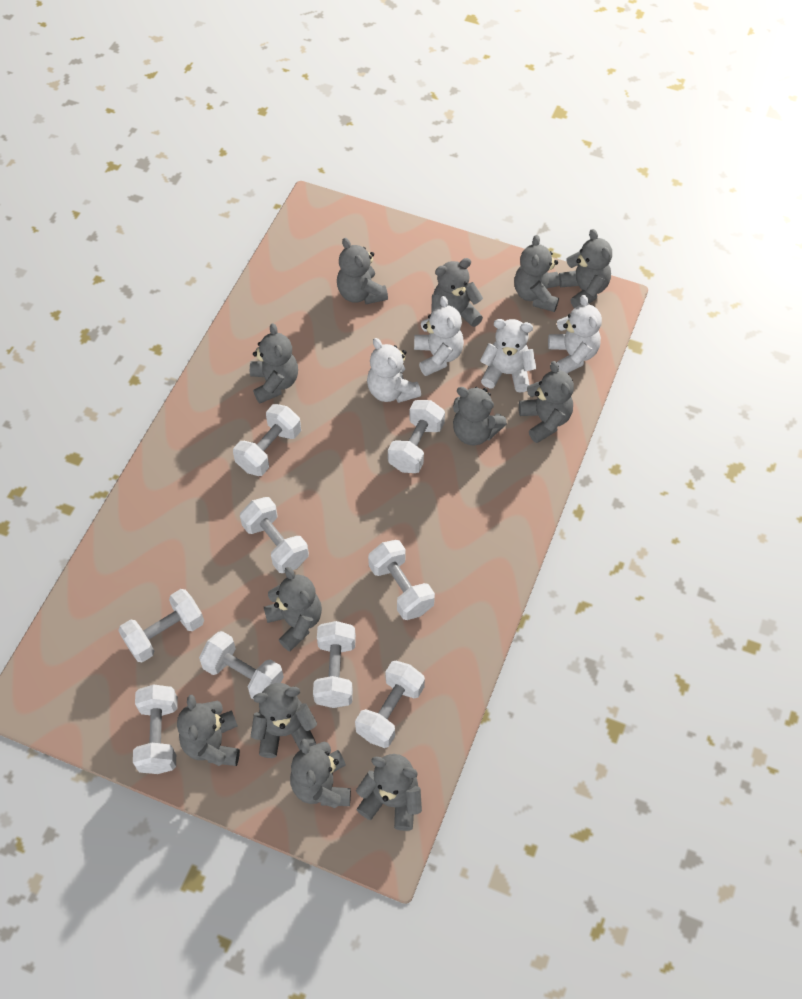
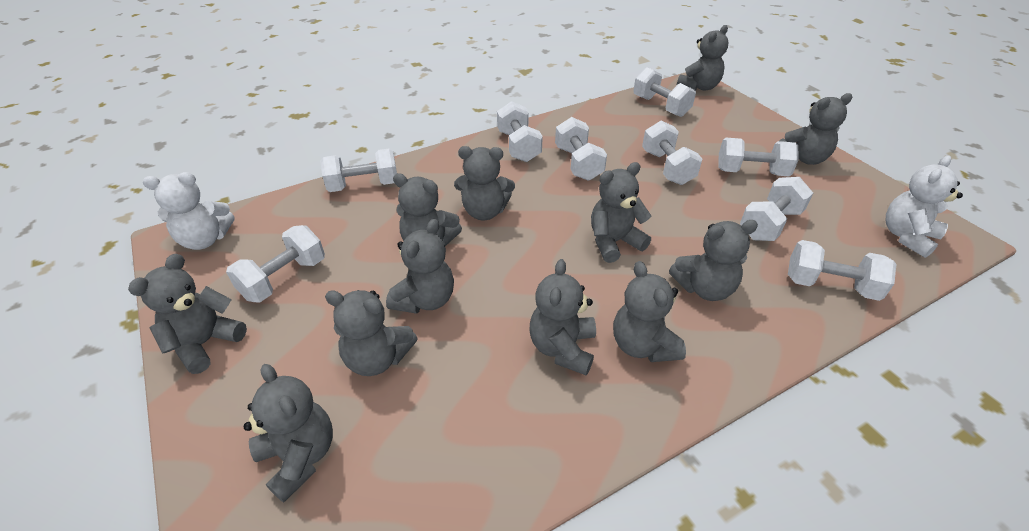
white teddy bear: 4 -> 2

